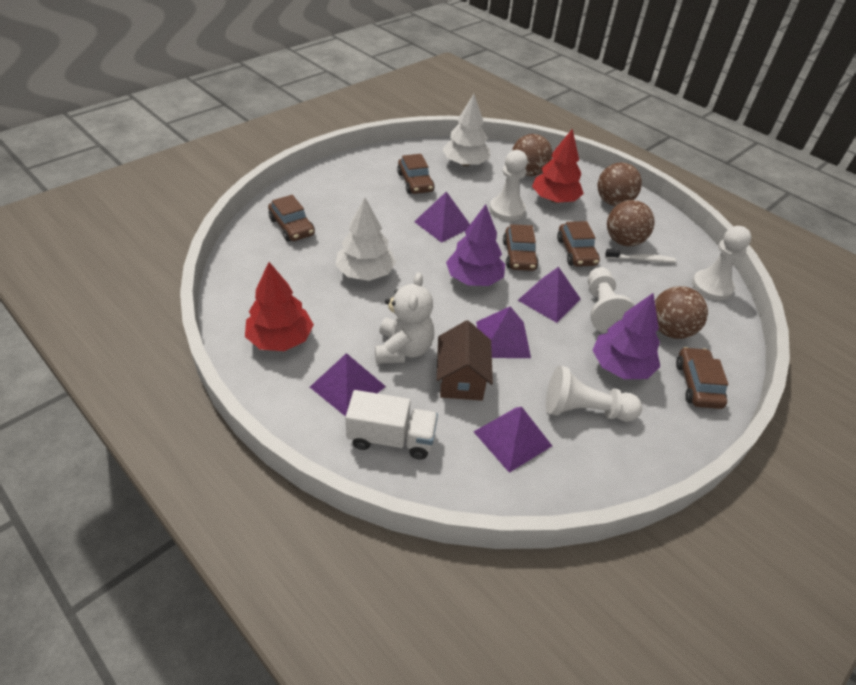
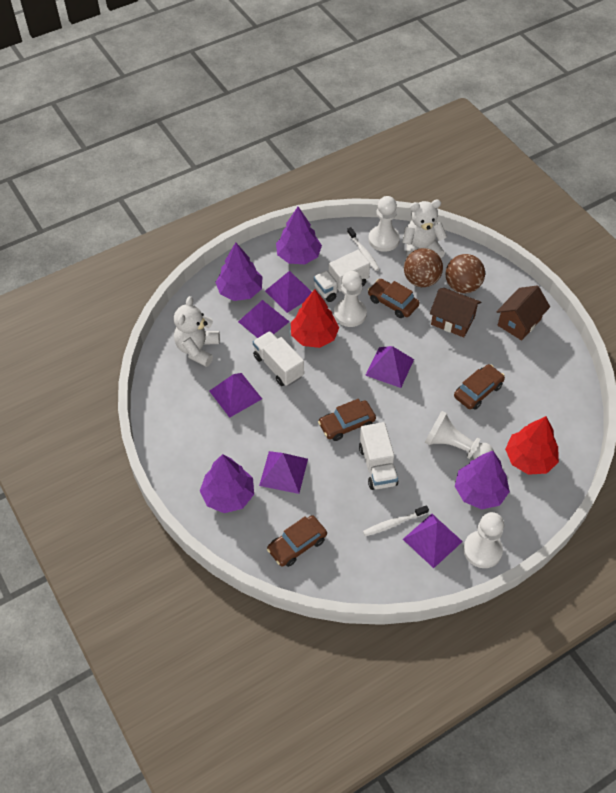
brown ball: 4 -> 2
brown car: 5 -> 4
brown house: 1 -> 2
purple pyramid: 5 -> 6
purple tree: 2 -> 4
white teddy bear: 1 -> 2
white toothbrush: 1 -> 2
white tree: 2 -> 0
white truck: 1 -> 3

